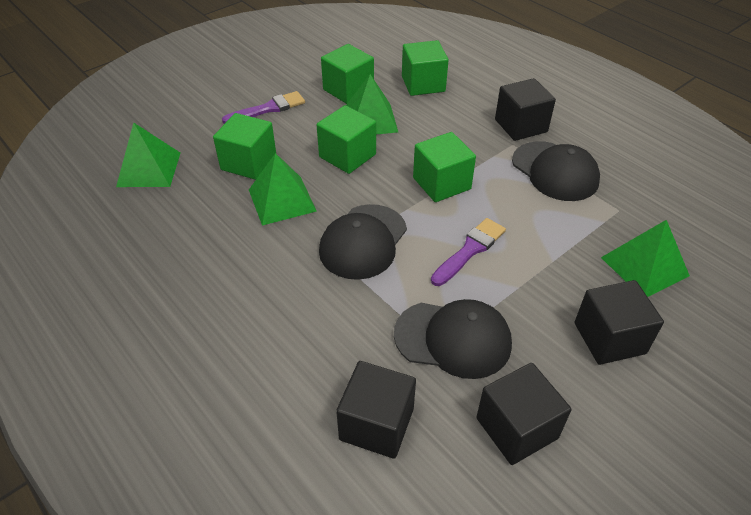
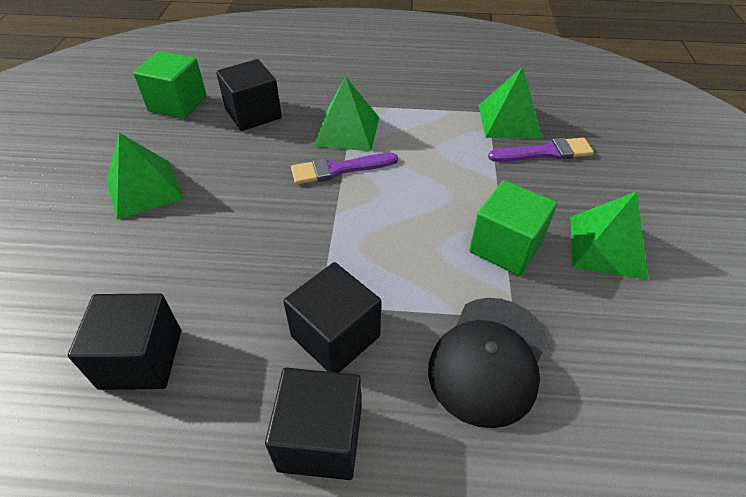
black cap: 3 -> 1
green cube: 5 -> 2

